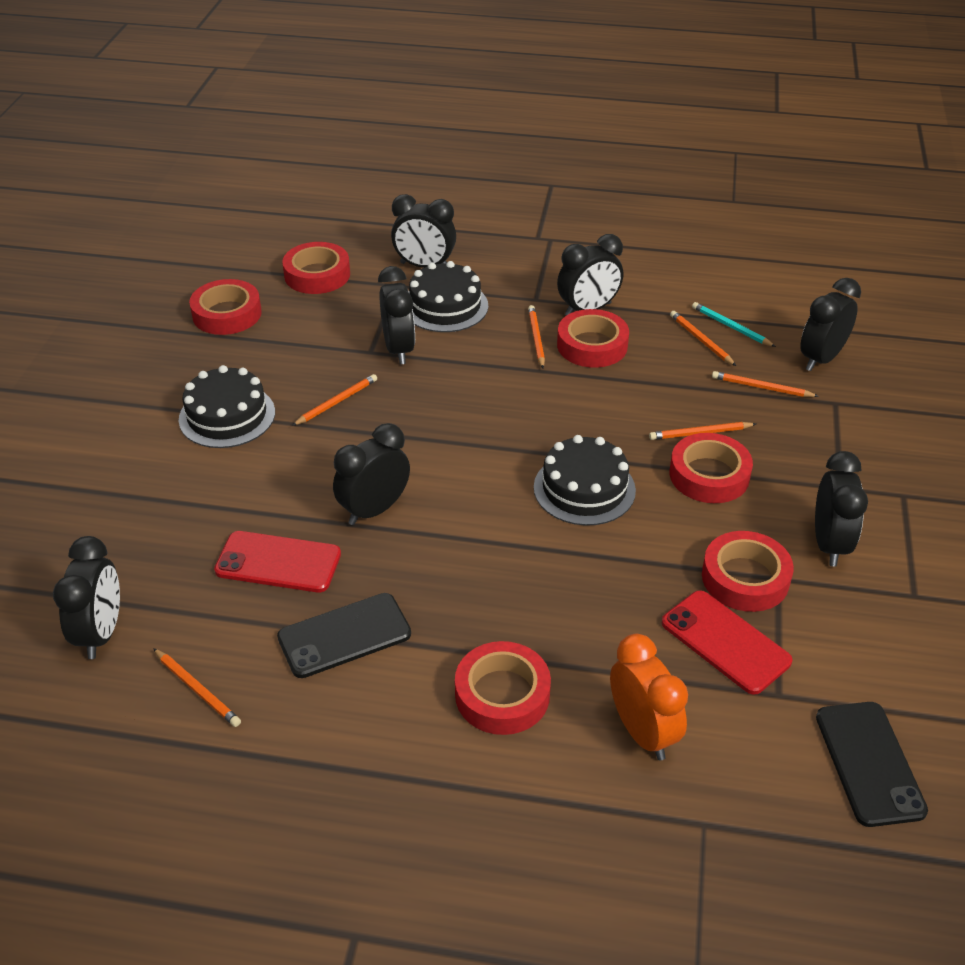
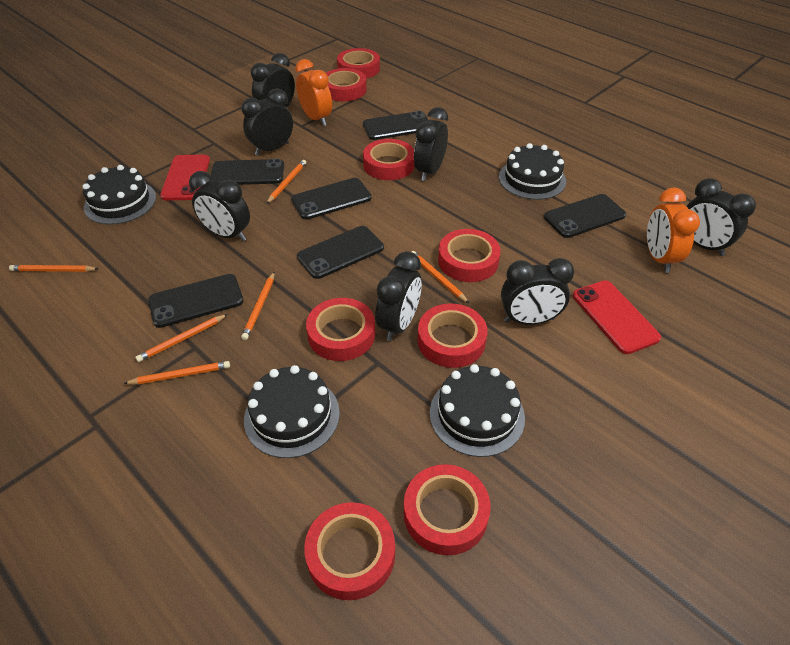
black cake: 3 -> 4
black phone: 2 -> 6
orange clock: 1 -> 2
red tape: 6 -> 8
turquoise pencil: 1 -> 0

